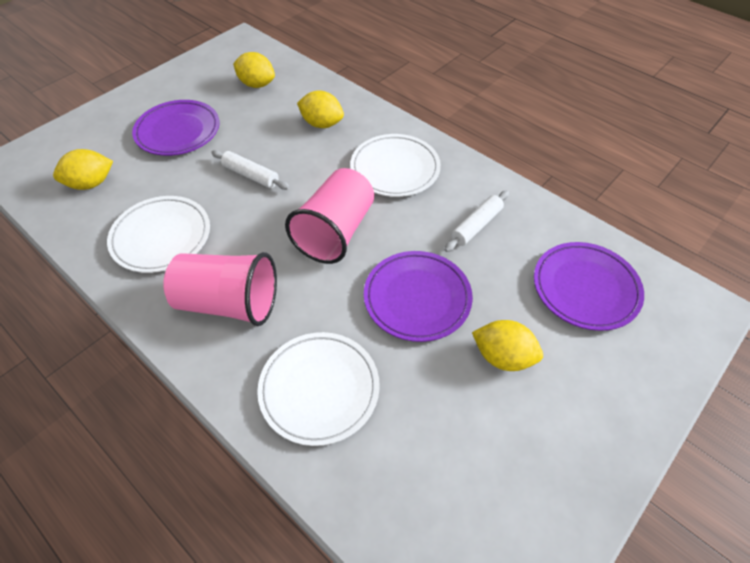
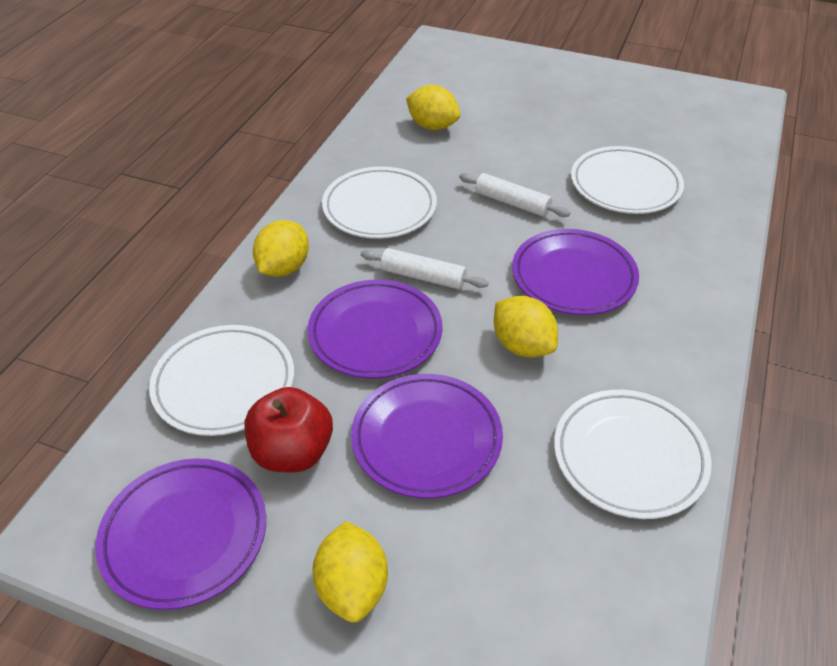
pink cup: 2 -> 0
purple plate: 3 -> 4
red apple: 0 -> 1
white plate: 3 -> 4

